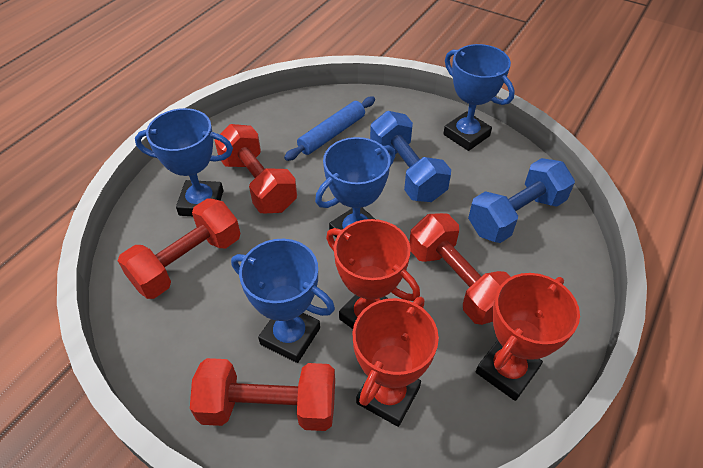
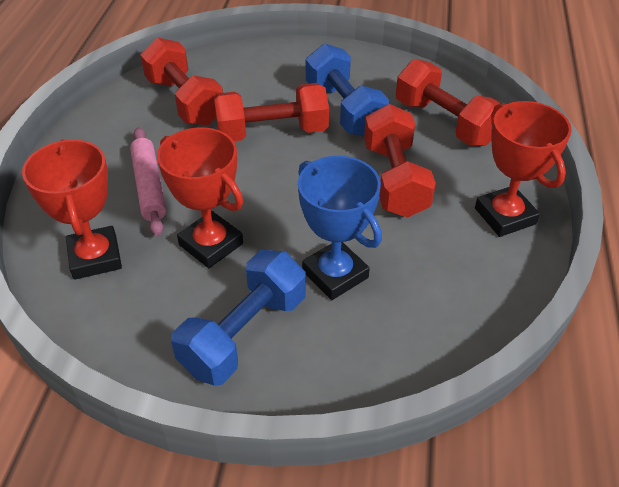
blue rolling pin: 1 -> 0
blue trophy: 4 -> 1
pink rolling pin: 0 -> 1

